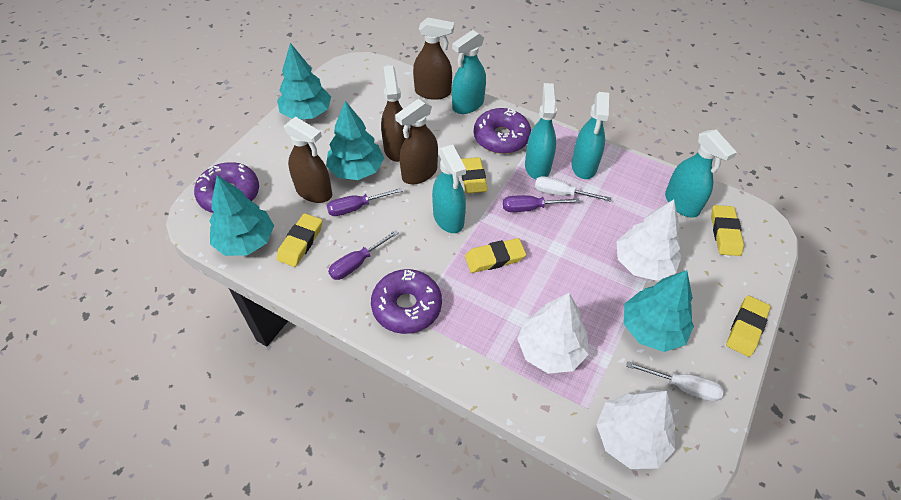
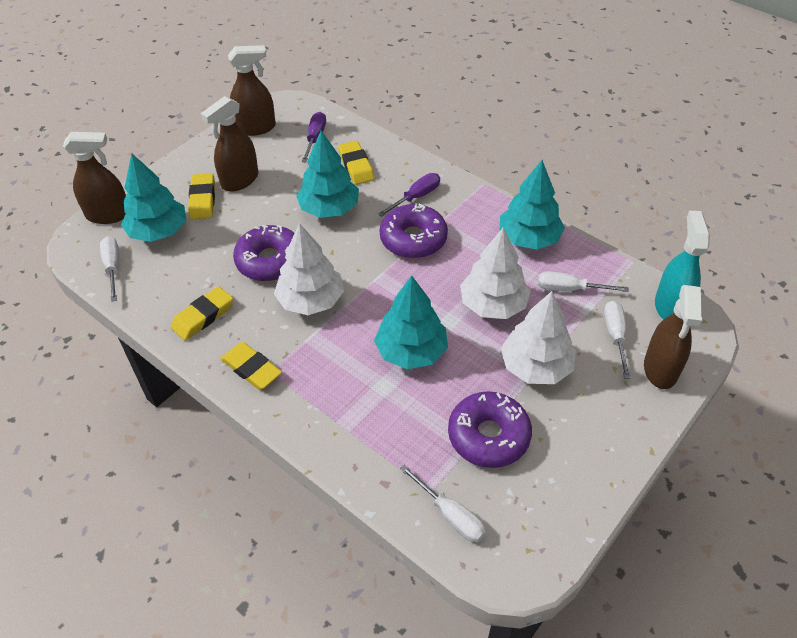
purple screwdriver: 3 -> 2
turquoise spray bottle: 5 -> 1
white screwdriver: 2 -> 4
yellow eraser: 5 -> 4

